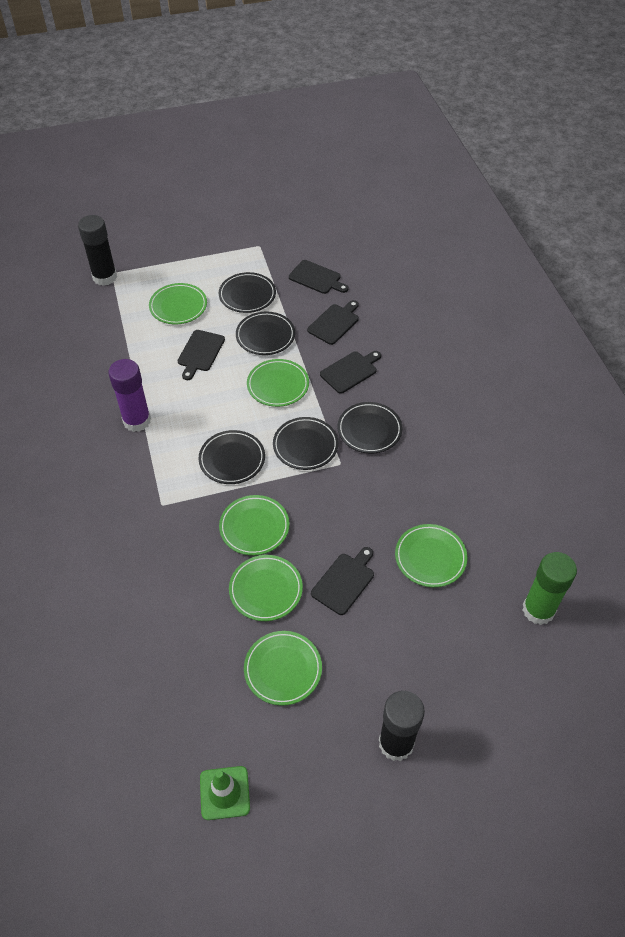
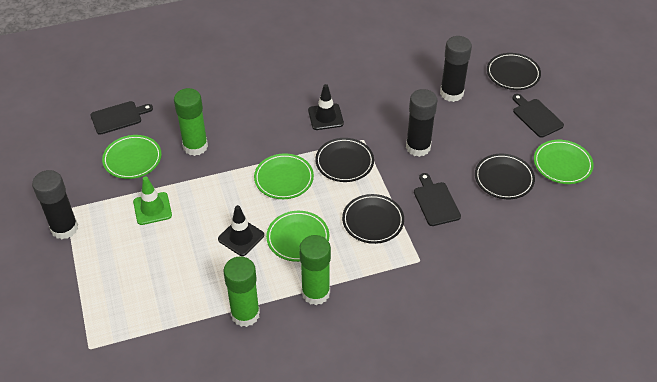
black cutting board: 5 -> 3
black glue stick: 2 -> 3
black plate: 5 -> 4
black traffic cone: 0 -> 2
green glue stick: 1 -> 3
green plate: 6 -> 4
purple glue stick: 1 -> 0

